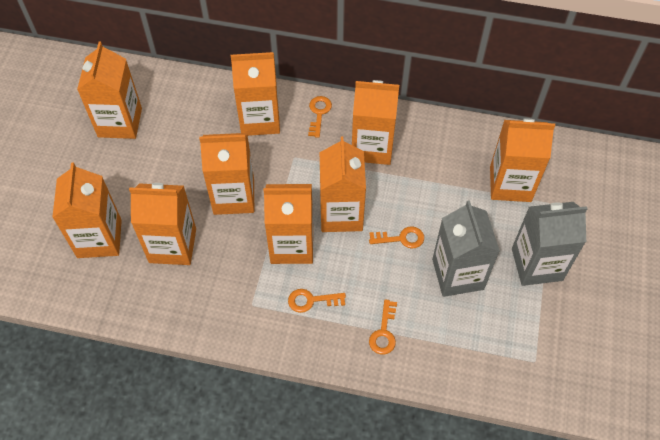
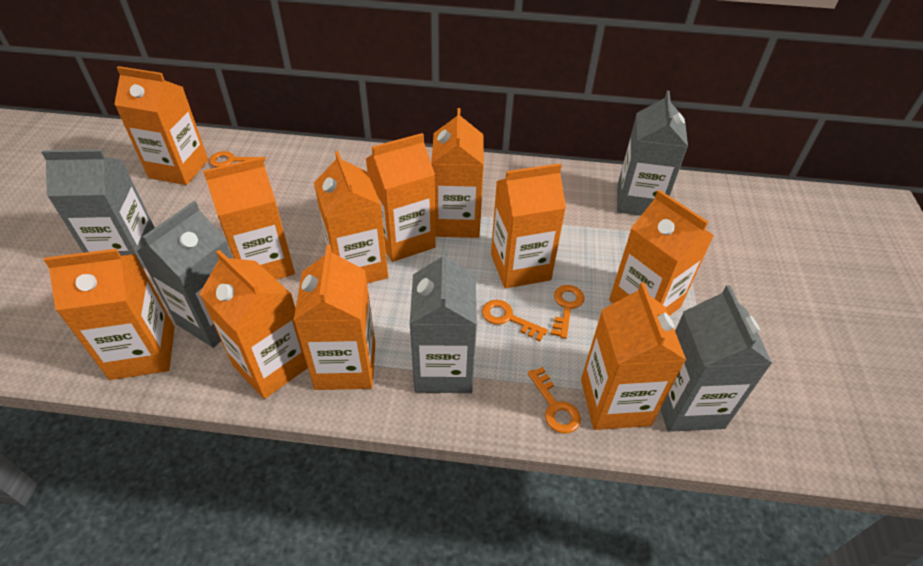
grey carton: 2 -> 5
orange carton: 9 -> 11

